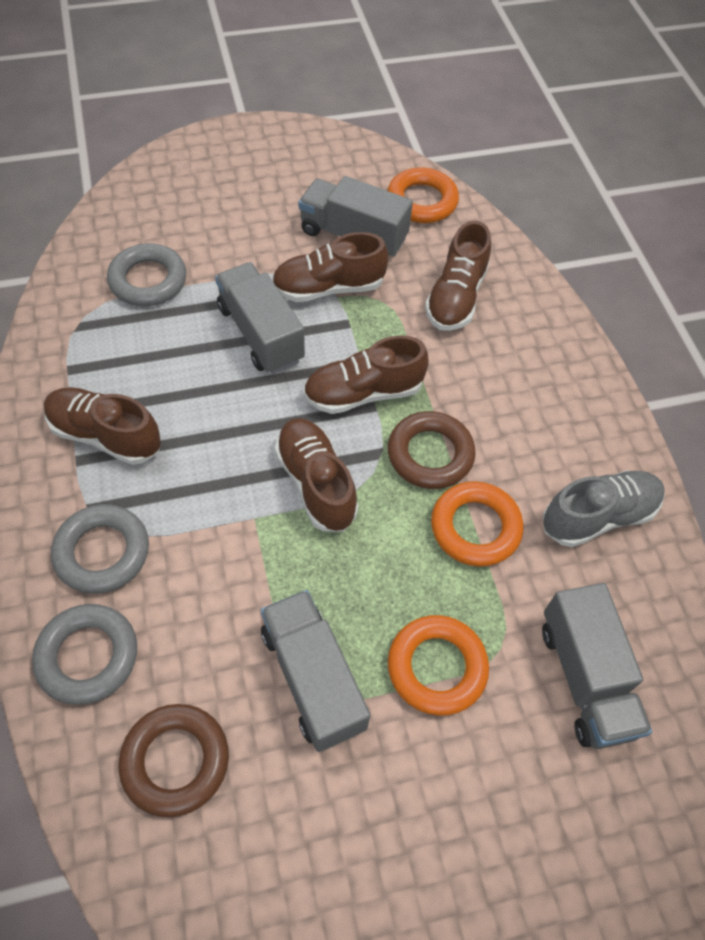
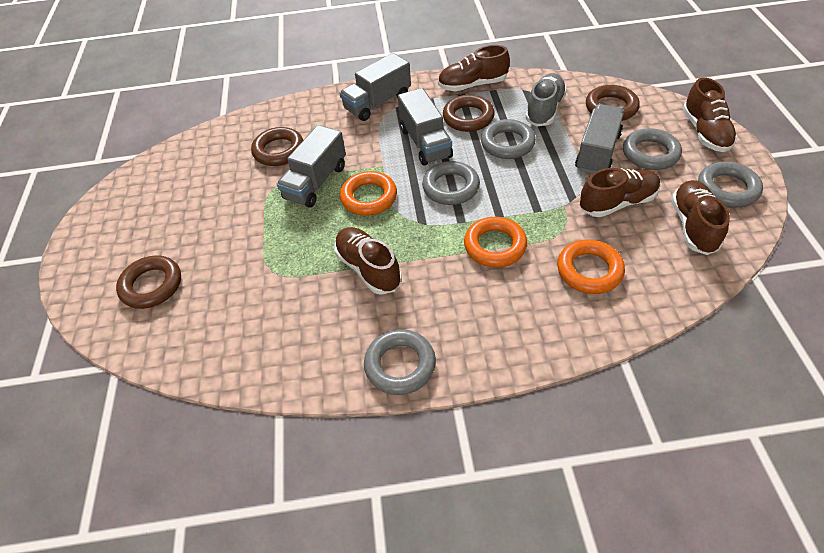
brown ring: 2 -> 4
grey ring: 3 -> 5

